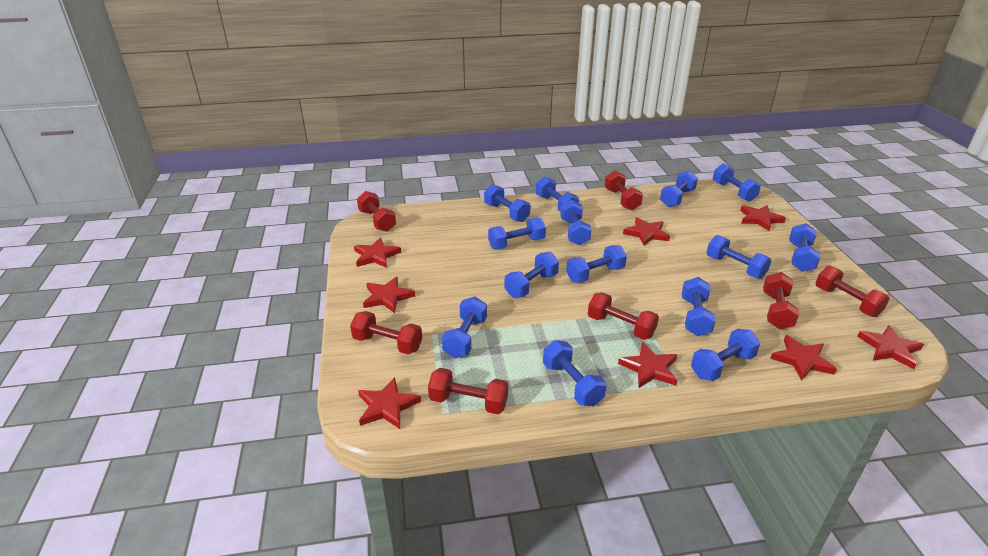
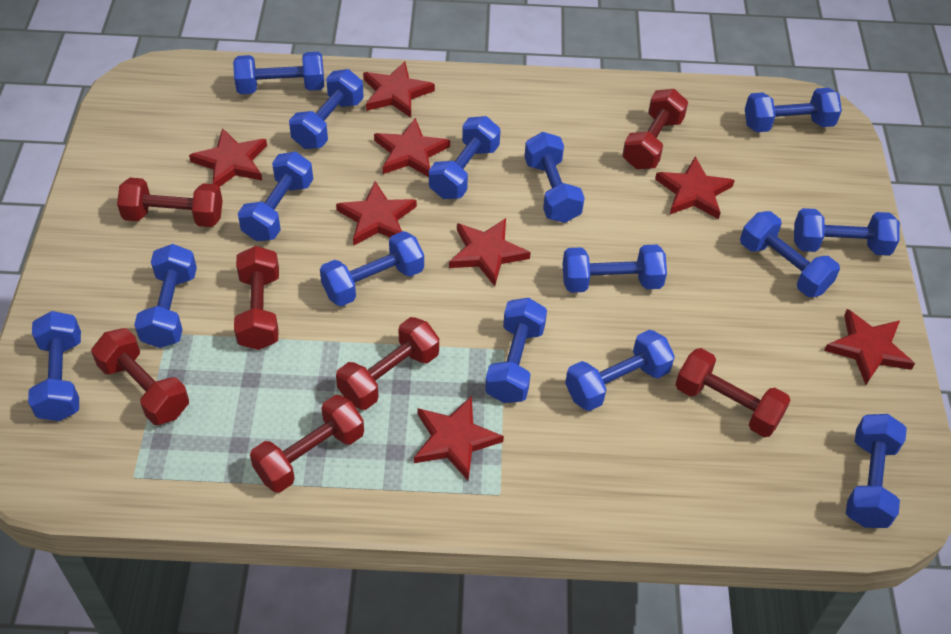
blue dumbbell: 14 -> 15

